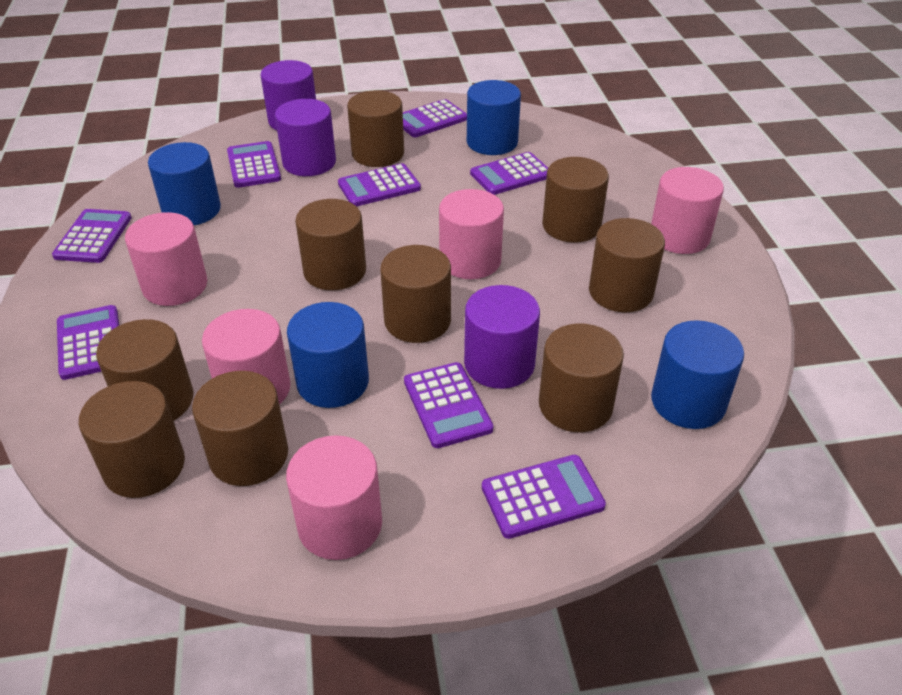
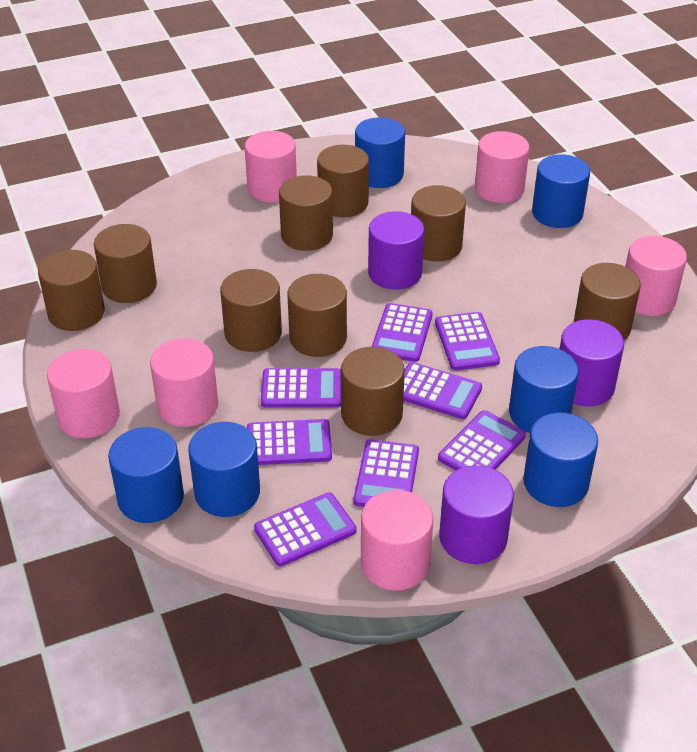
blue cylinder: 4 -> 6
pink cylinder: 5 -> 6

